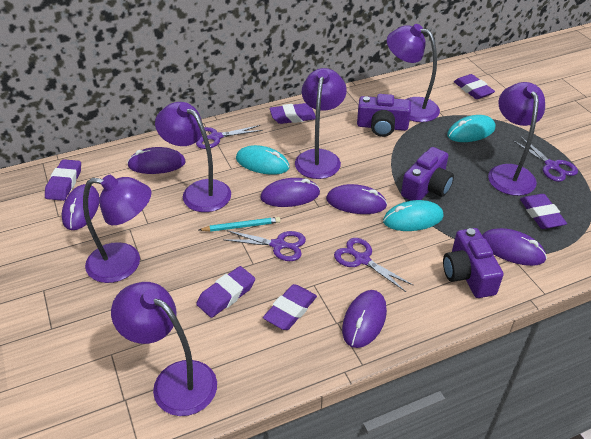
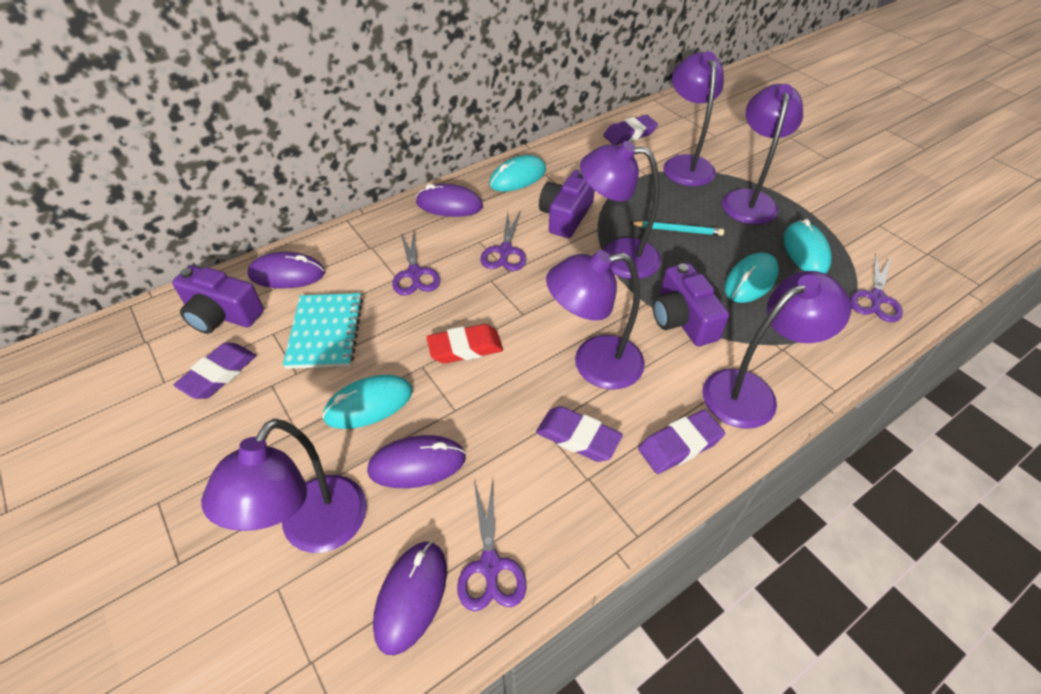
purple eraser: 6 -> 4
purple mouse: 6 -> 4
red eraser: 0 -> 1
turquoise mouse: 3 -> 4
turquoise notebook: 0 -> 1

